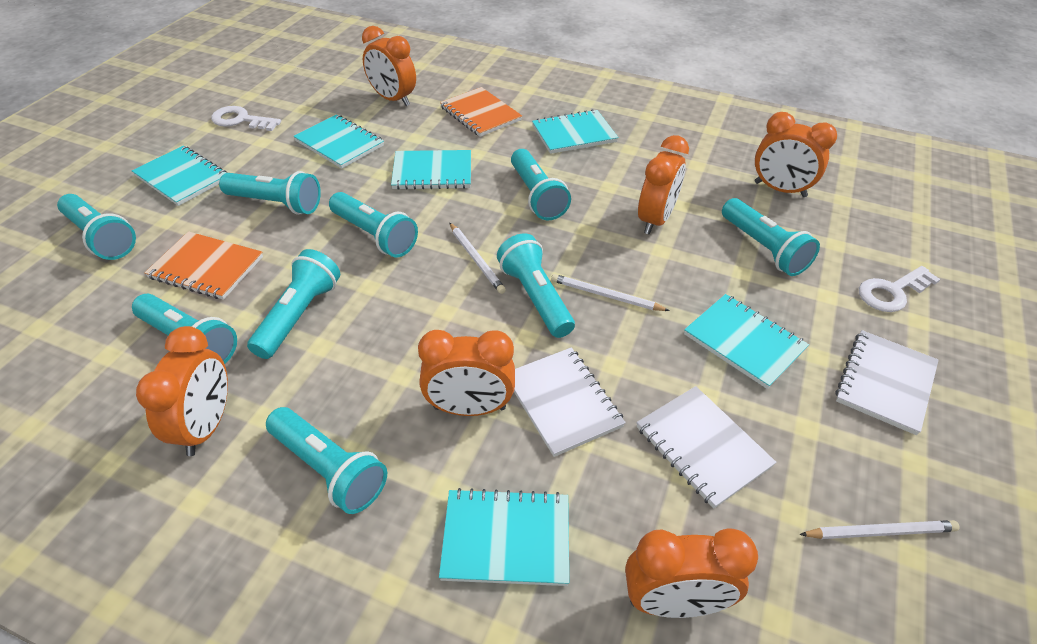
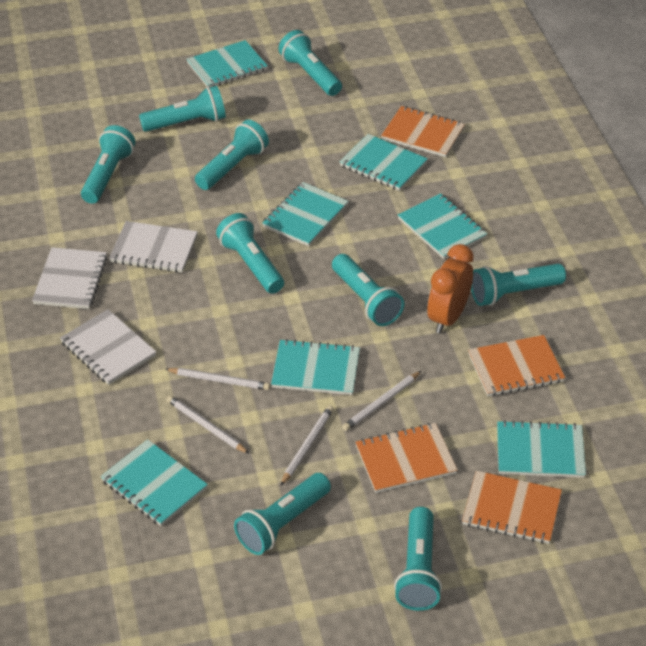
orange clock: 6 -> 1
orange notebook: 2 -> 4
turquoise notebook: 6 -> 7
white key: 2 -> 0
white pencil: 3 -> 4

